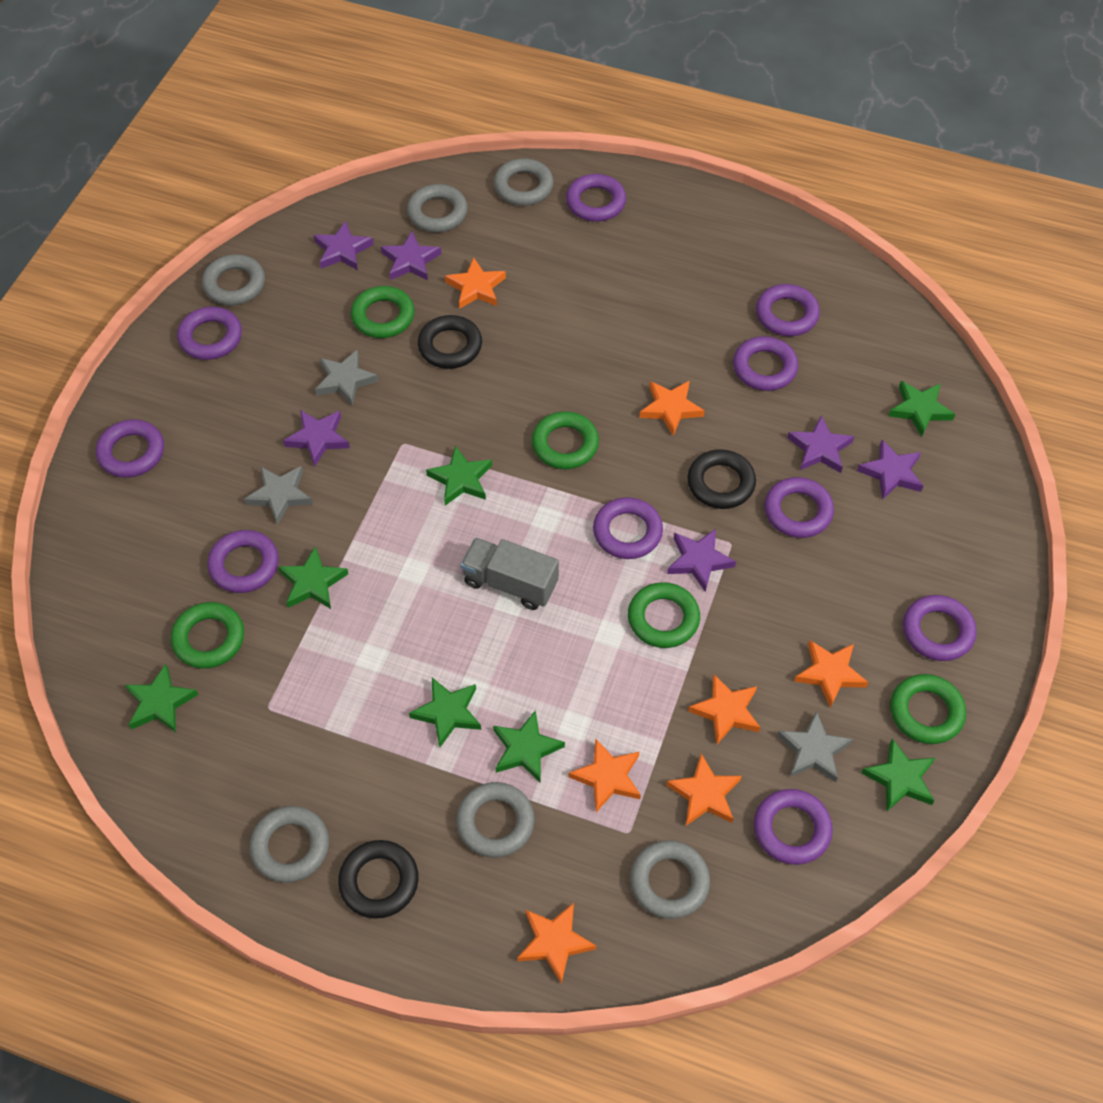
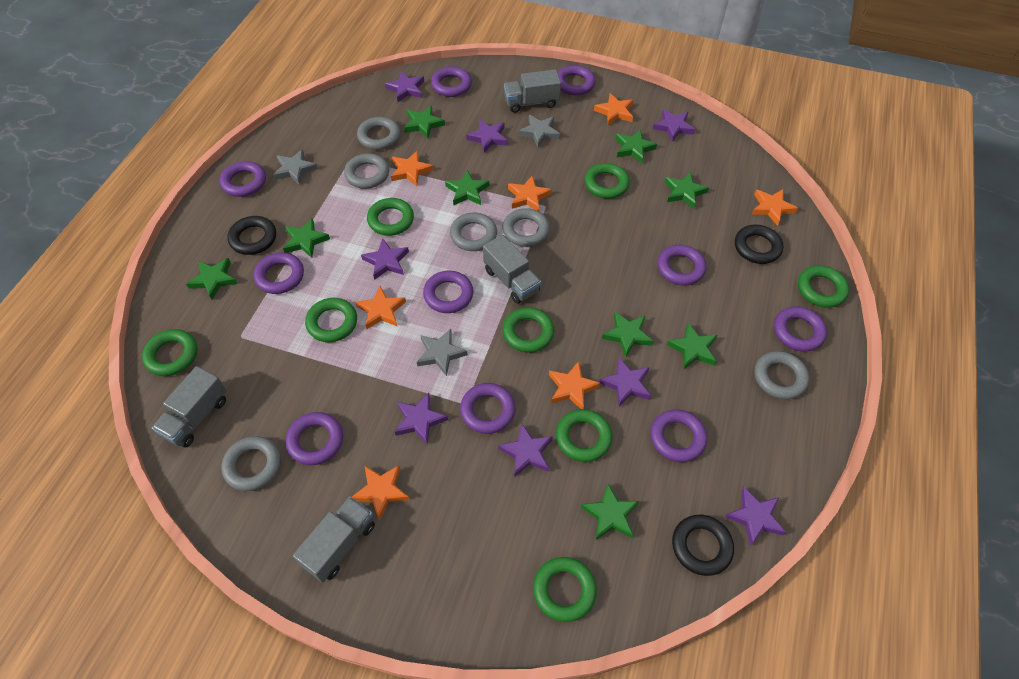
green ring: 5 -> 8
green star: 7 -> 9
grey truck: 1 -> 4
purple star: 6 -> 8

